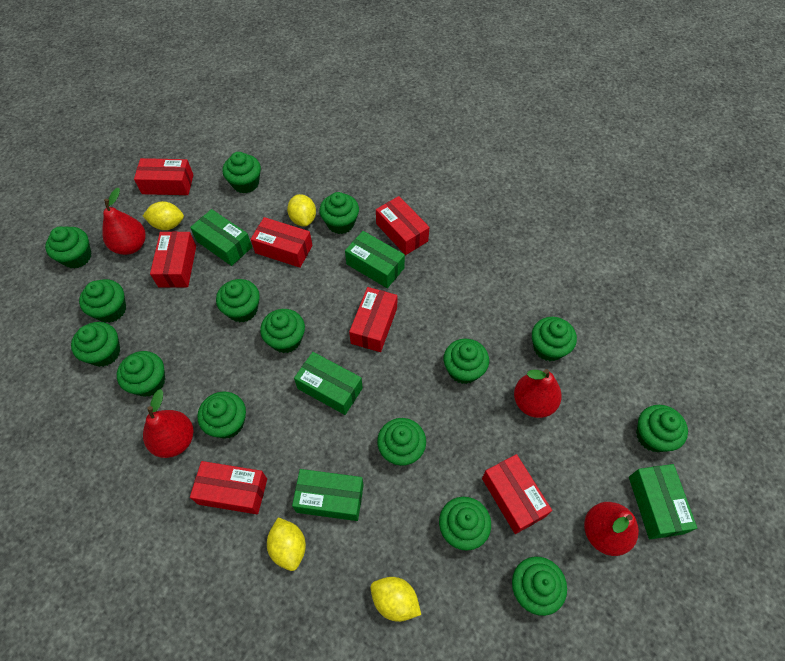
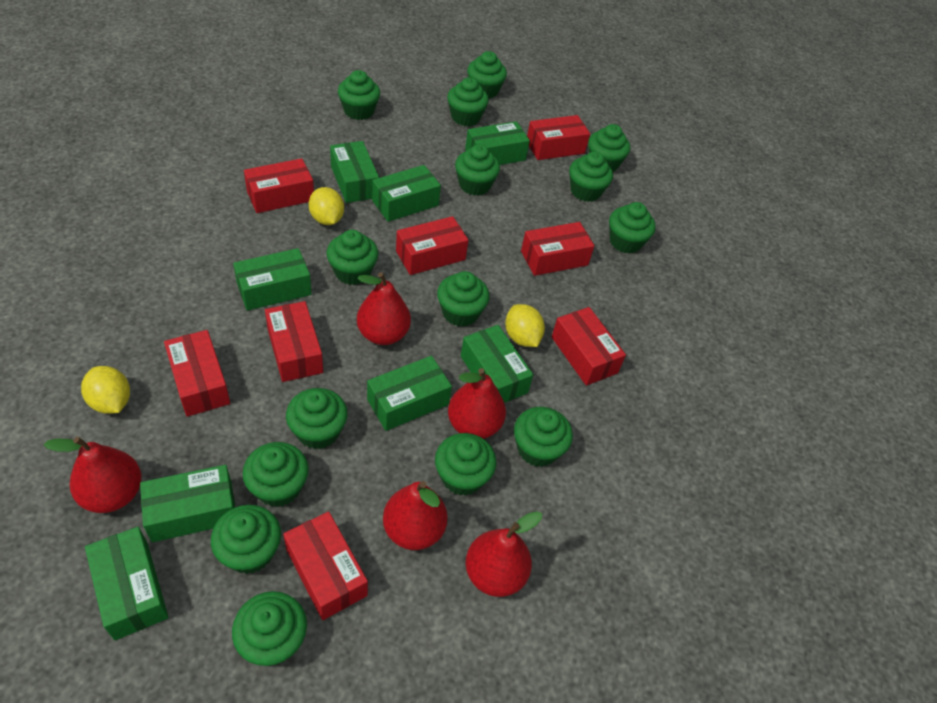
green box: 5 -> 8
red box: 7 -> 8
red pear: 4 -> 5
yellow lemon: 4 -> 3

